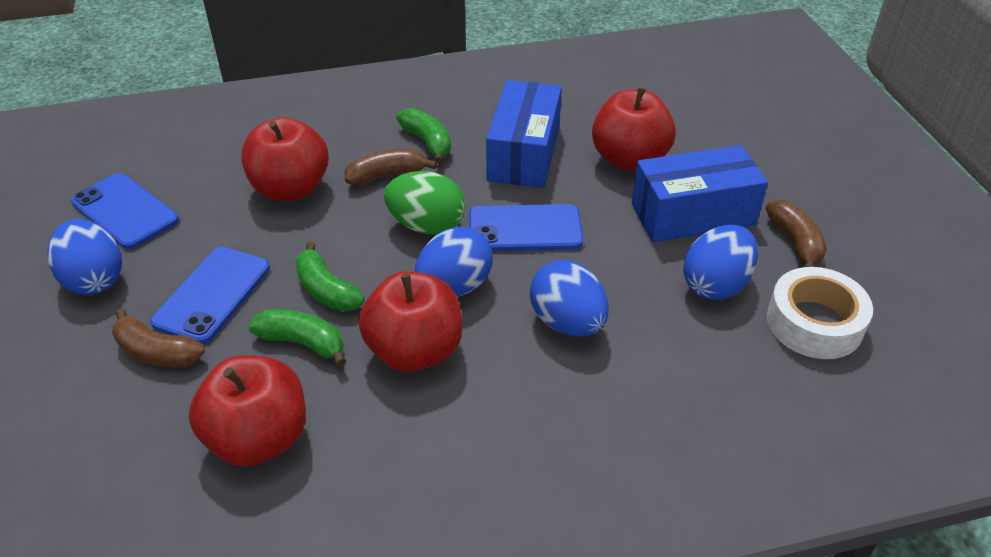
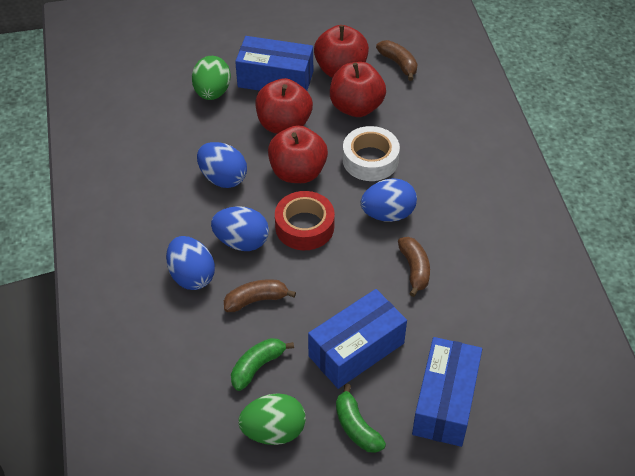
blue box: 2 -> 3
blue phone: 3 -> 0
green banana: 3 -> 2
green egg: 1 -> 2
red tape: 0 -> 1

